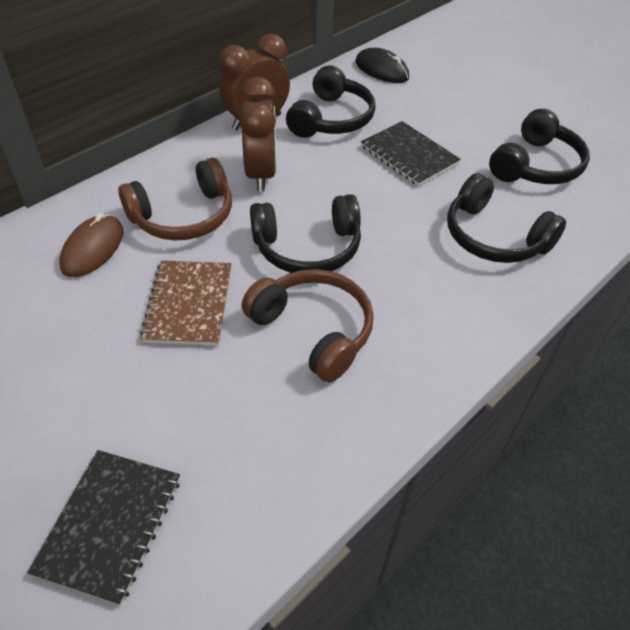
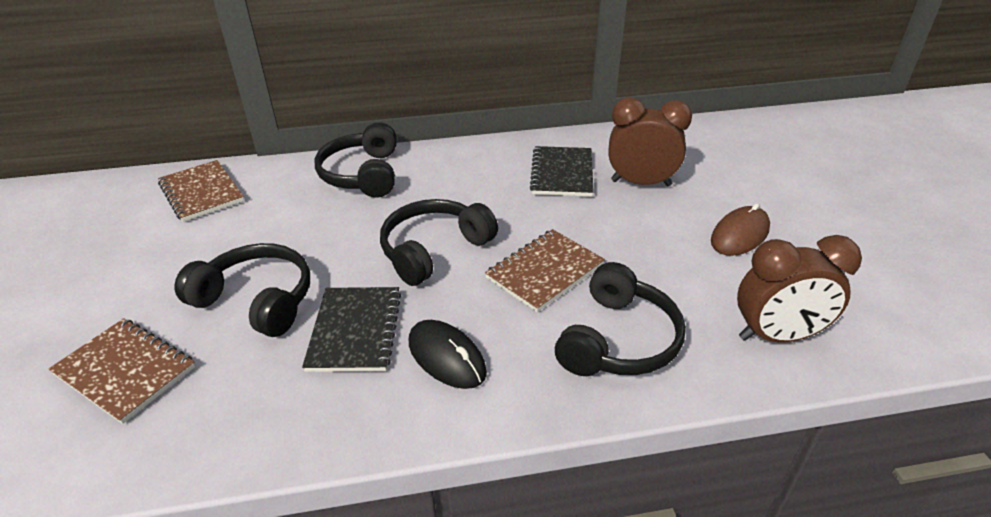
brown headphones: 2 -> 0
brown notebook: 1 -> 3

